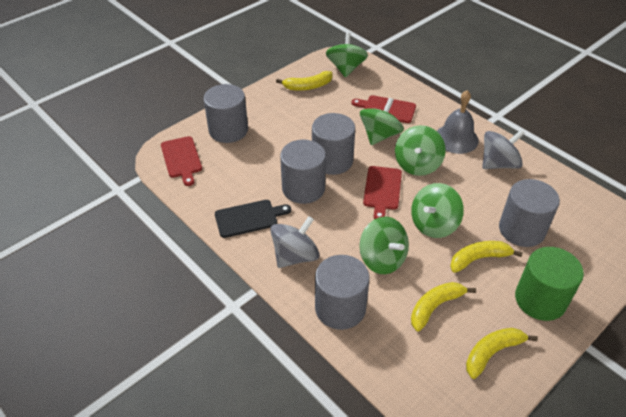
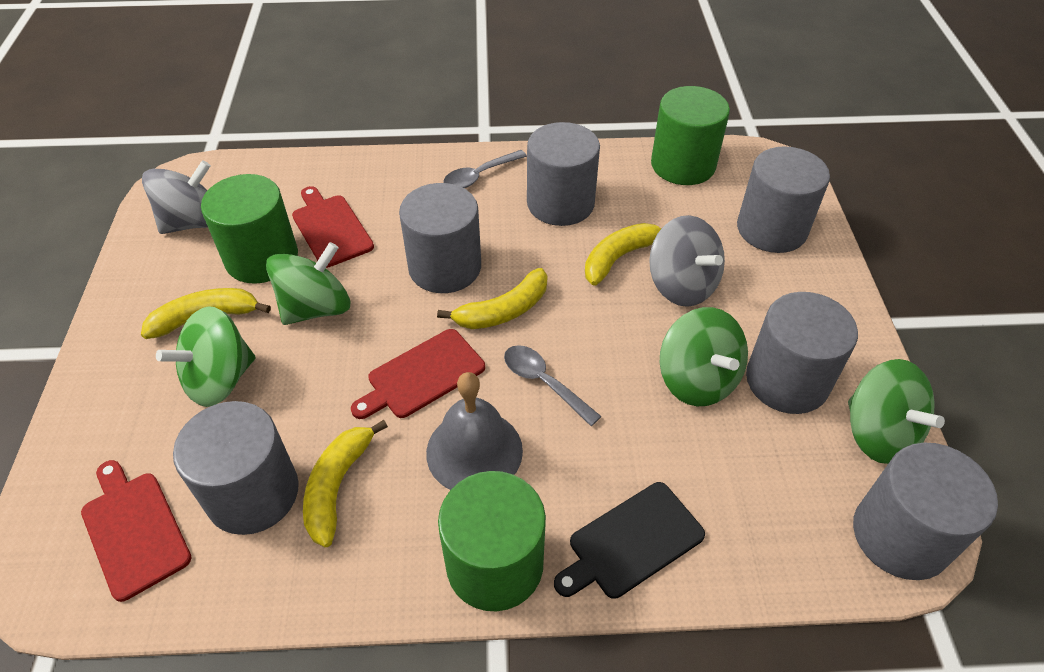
green cylinder: 1 -> 3
green spinning top: 5 -> 4
grey cylinder: 5 -> 6
grey spoon: 0 -> 2

